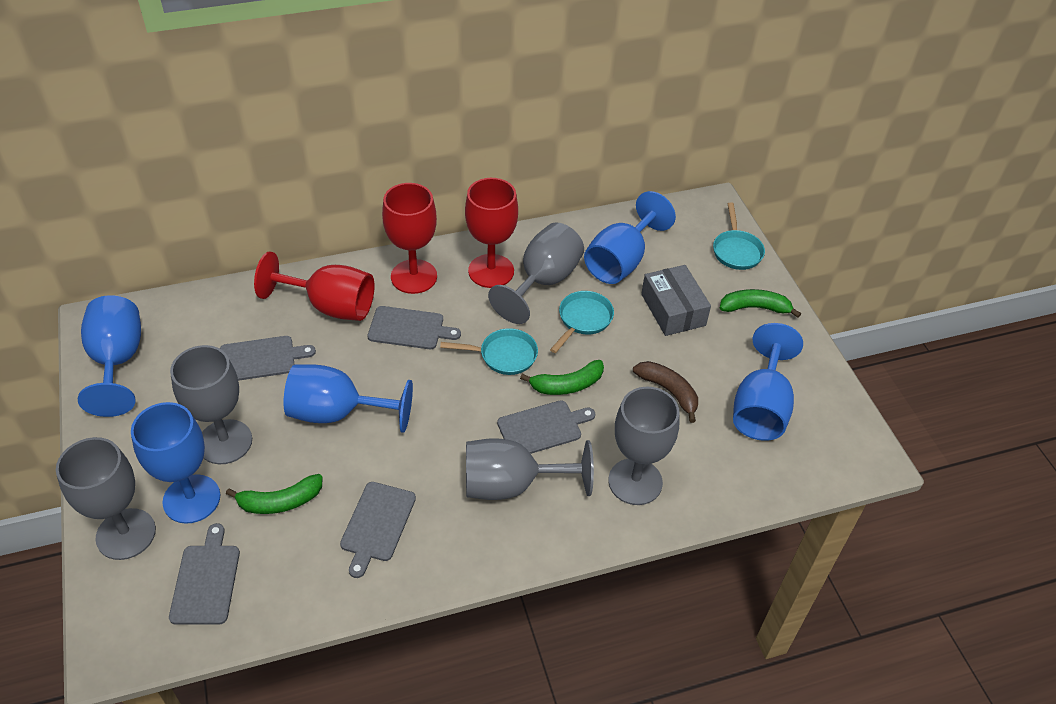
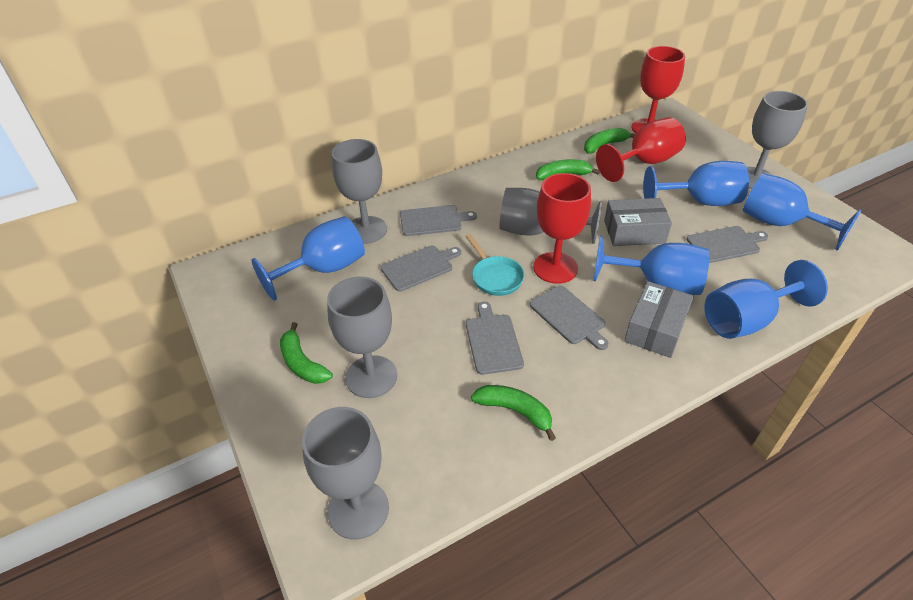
brown banana: 1 -> 0
green banana: 3 -> 4
grey box: 1 -> 2
turquoise pan: 3 -> 1

